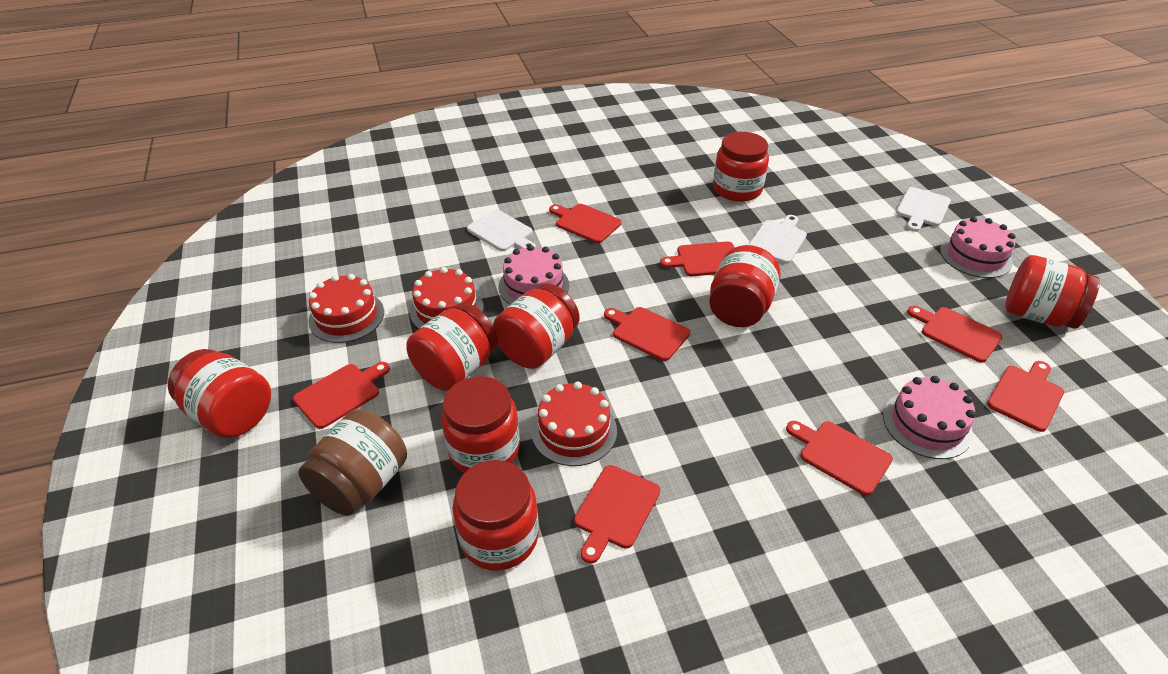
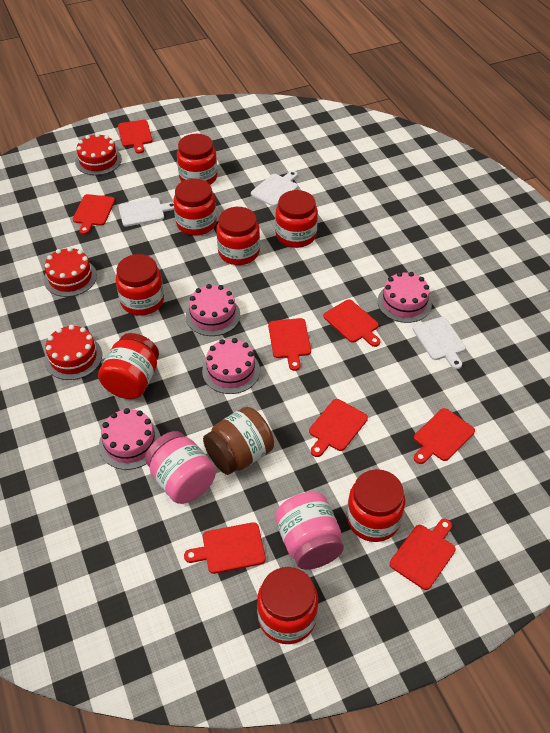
pink cake: 3 -> 4
pink jar: 0 -> 2

